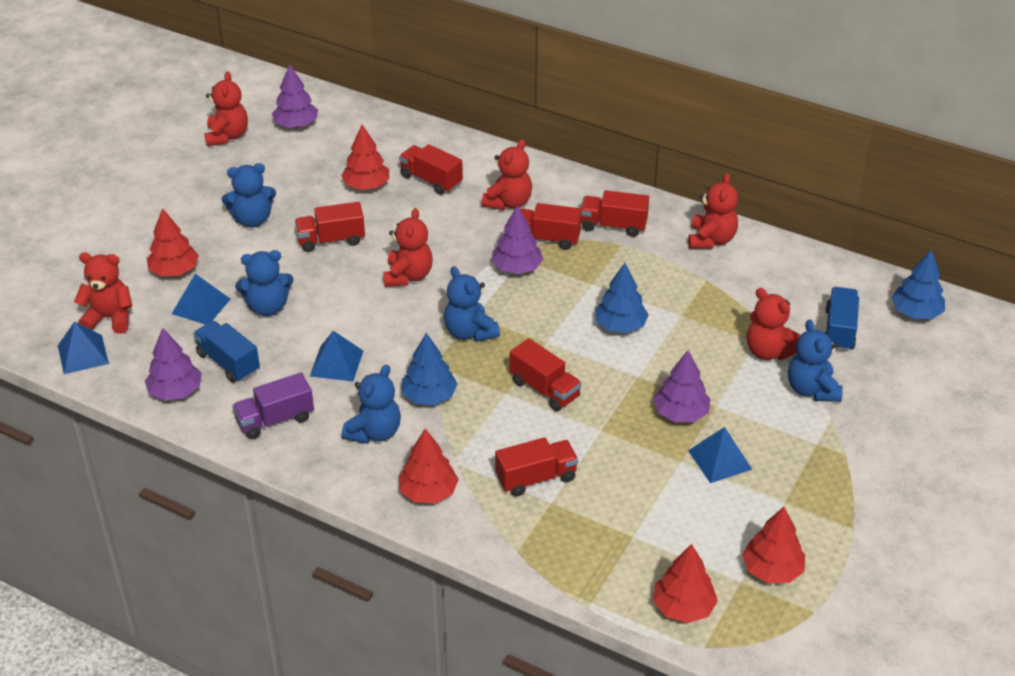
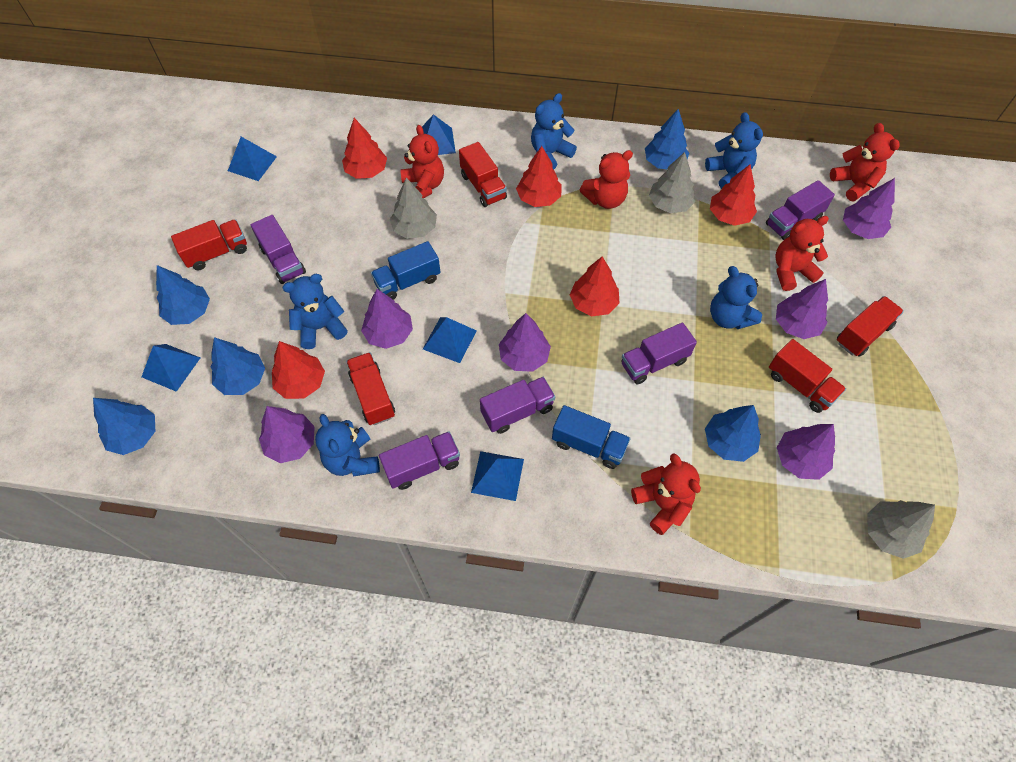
blue pyramid: 4 -> 5
blue tree: 3 -> 5
grey tree: 0 -> 3
purple tree: 4 -> 6
purple truck: 1 -> 5
red teddy bear: 6 -> 5
red truck: 6 -> 5

